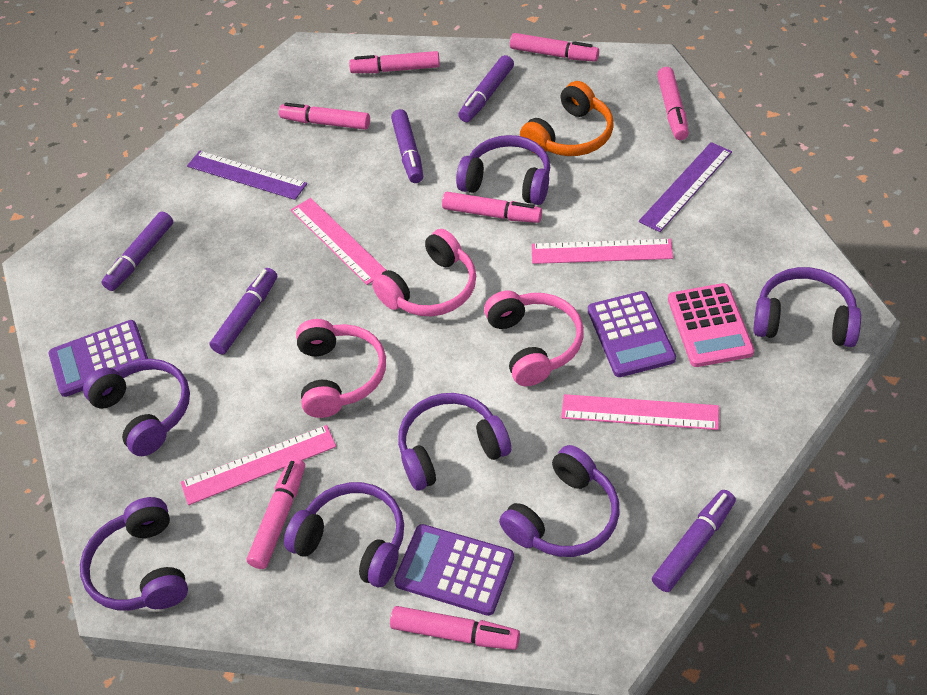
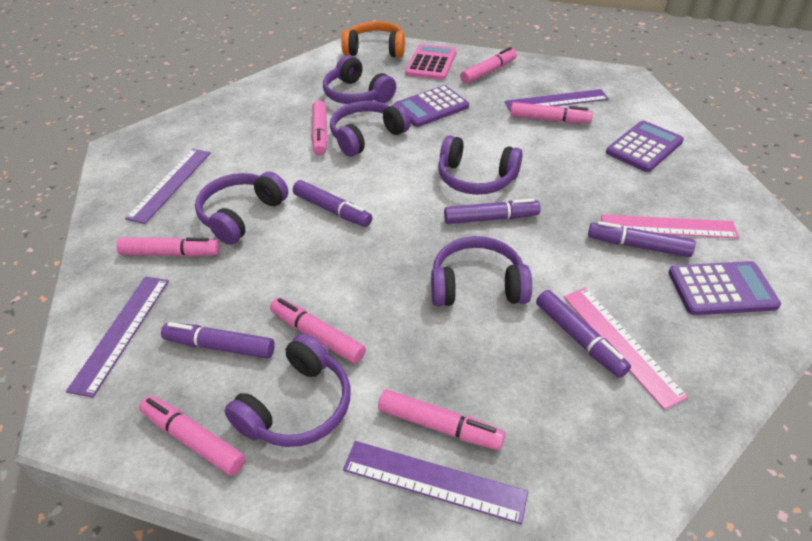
pink headphones: 3 -> 0
pink ruler: 4 -> 2
purple headphones: 7 -> 6
purple ruler: 2 -> 4

